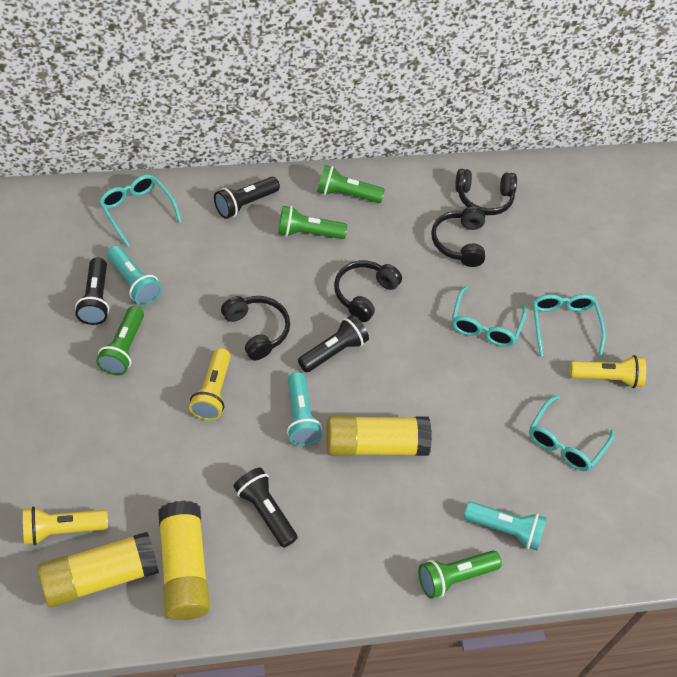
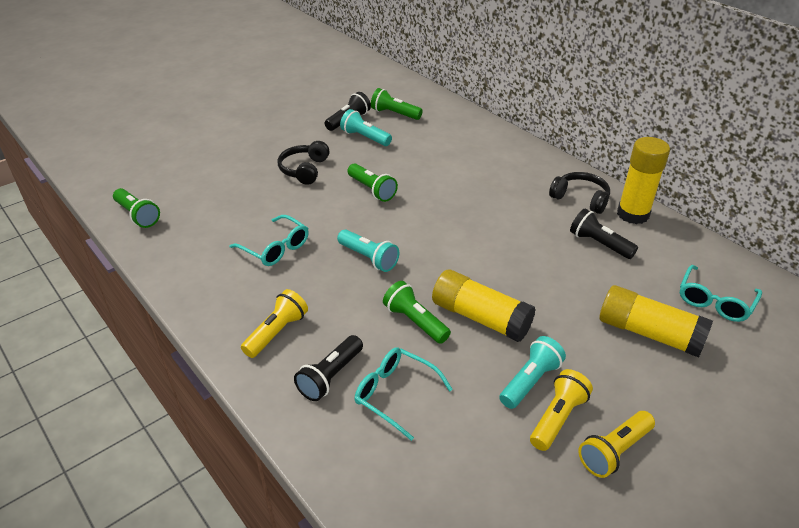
black flashlight: 4 -> 3
black headphones: 4 -> 2
turquoise glasses: 4 -> 3

